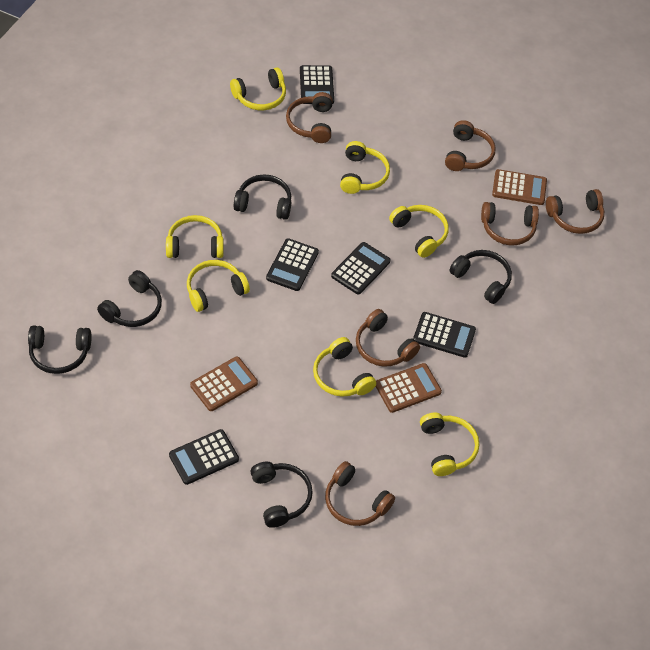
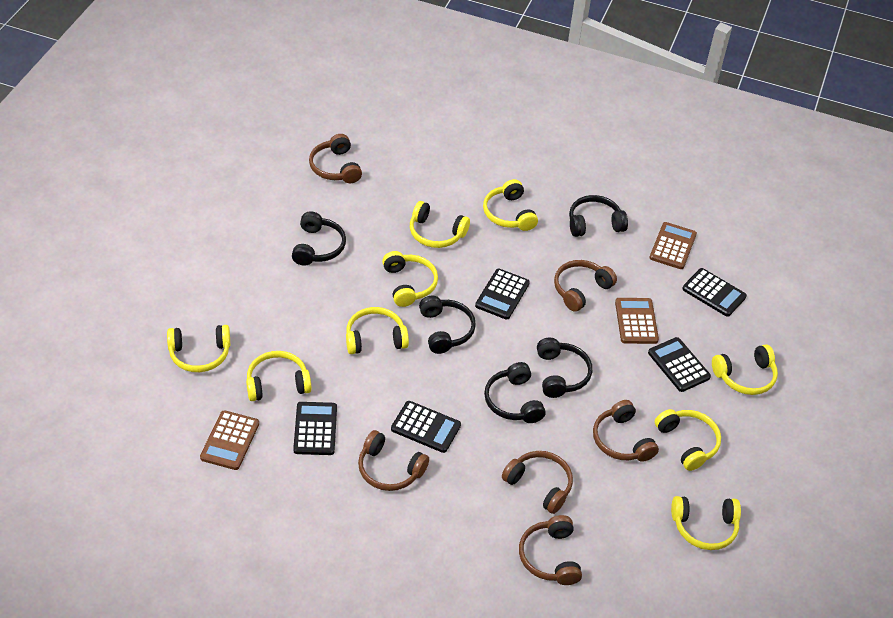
yellow headphones: 7 -> 9

